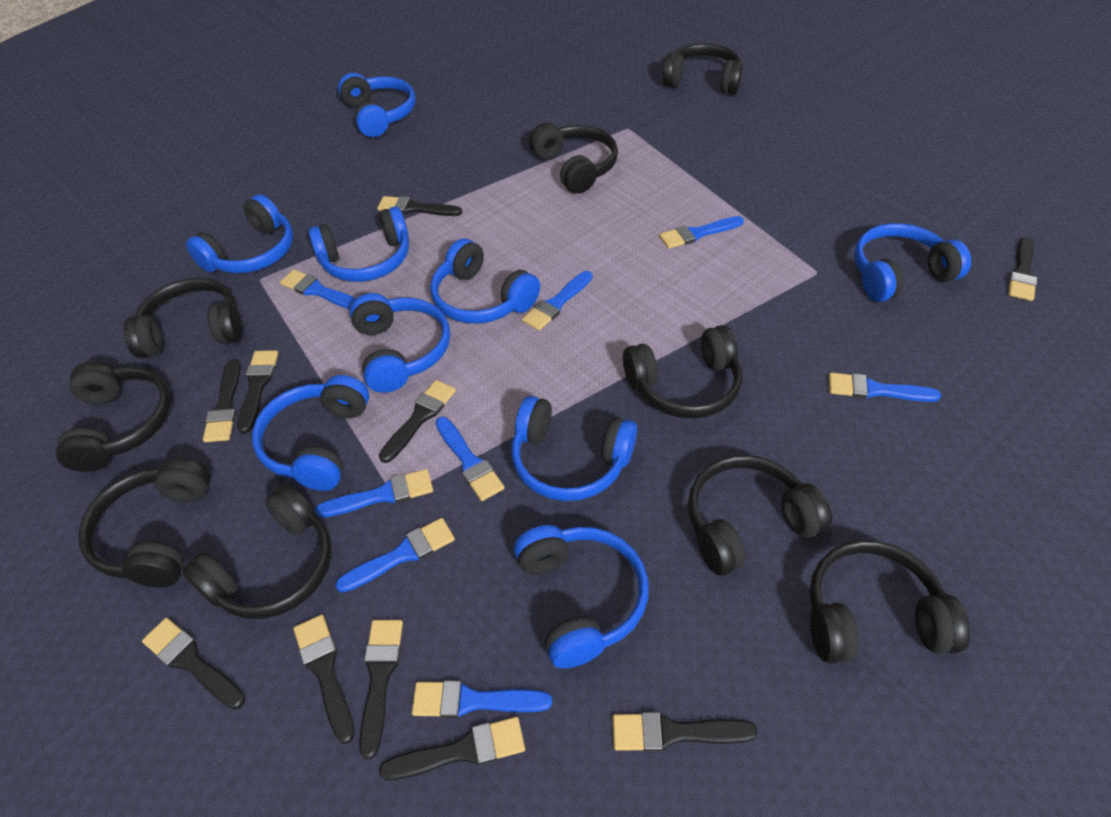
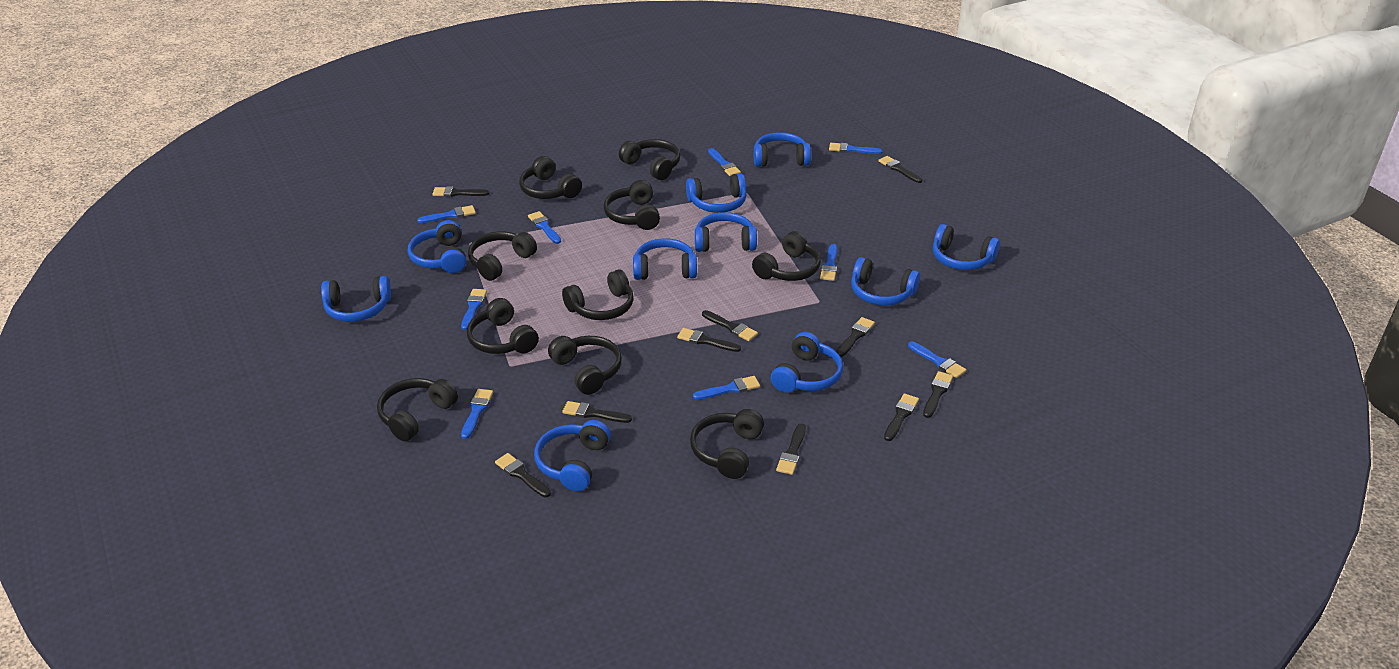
black headphones: 9 -> 10
blue brush: 8 -> 9
blue headphones: 9 -> 10

